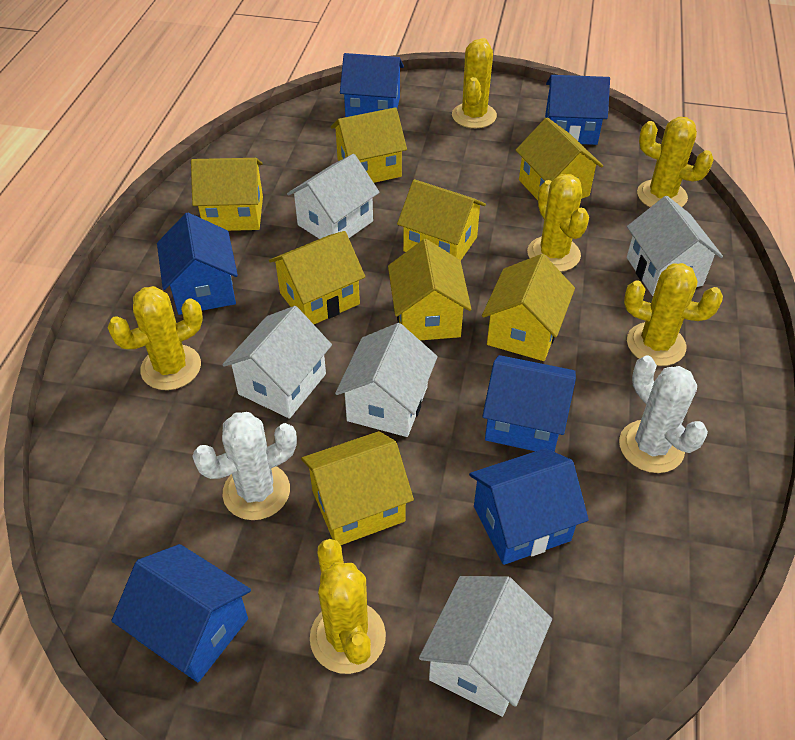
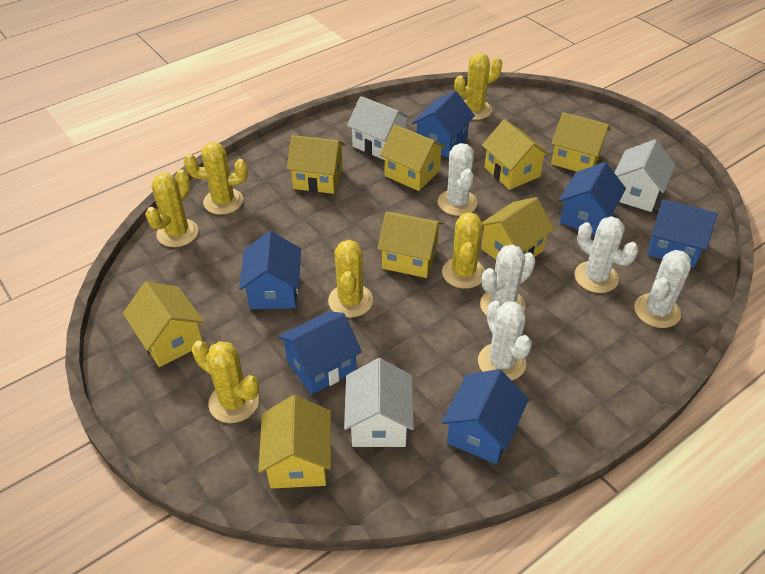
white cactus: 2 -> 5
white house: 5 -> 3

